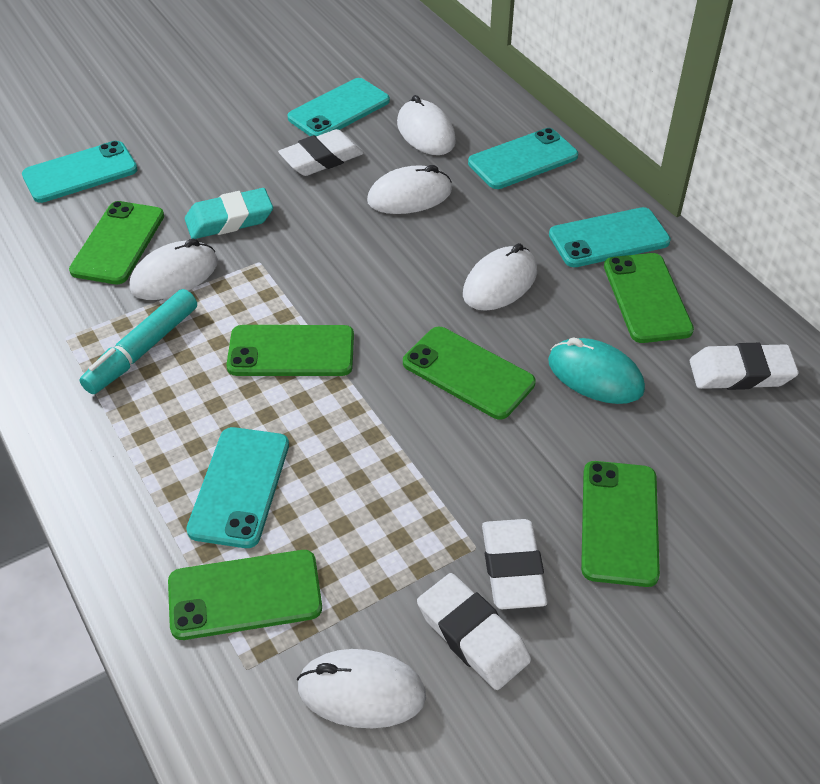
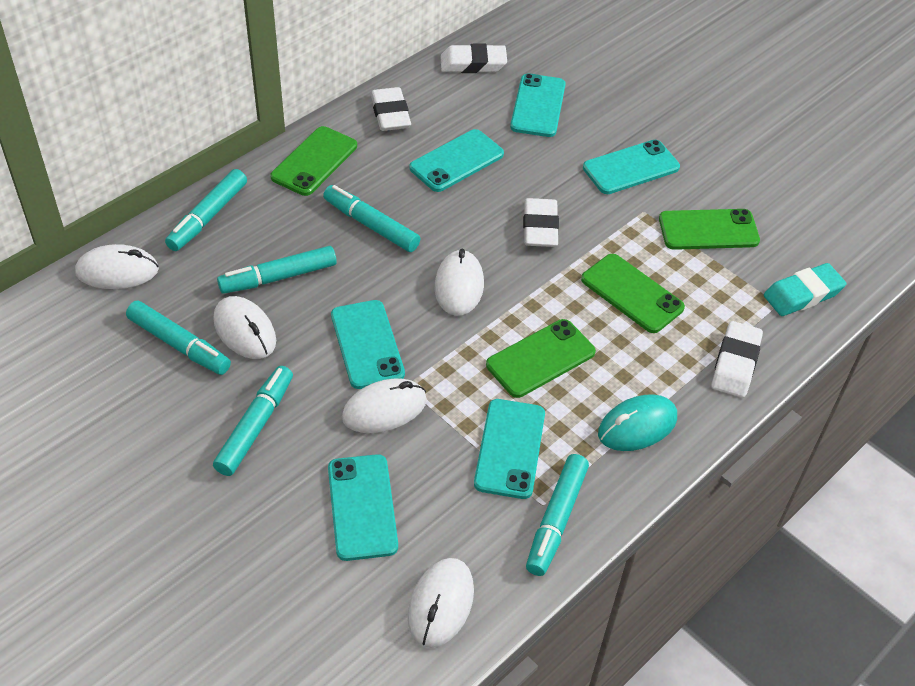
green phone: 6 -> 4
turquoise marker: 1 -> 6
turquoise phone: 5 -> 6

